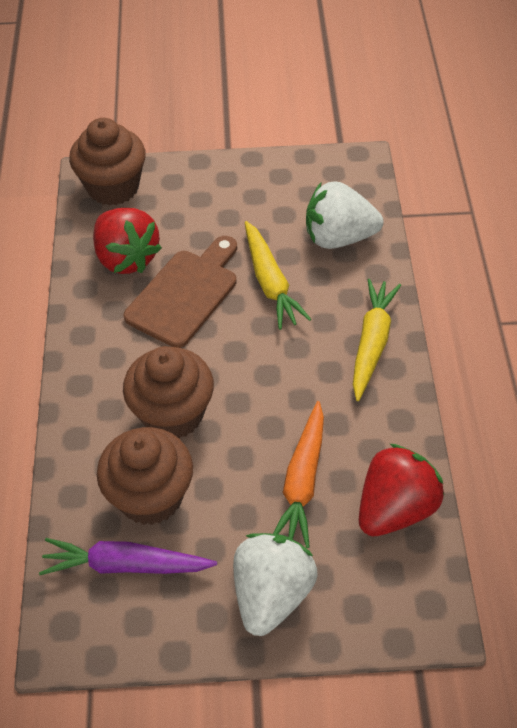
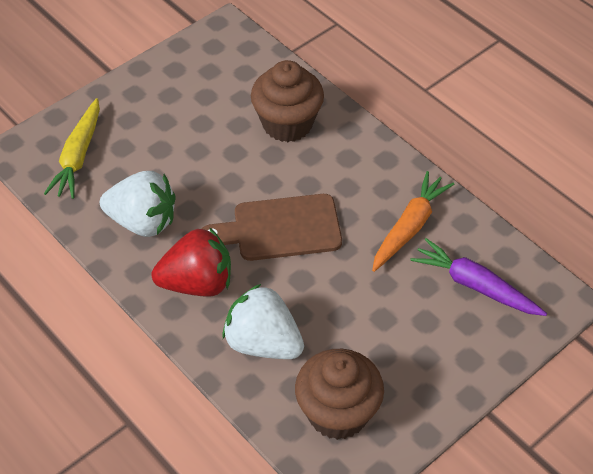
brown cupcake: 3 -> 2
red strawberry: 2 -> 1
yellow carrot: 2 -> 1

